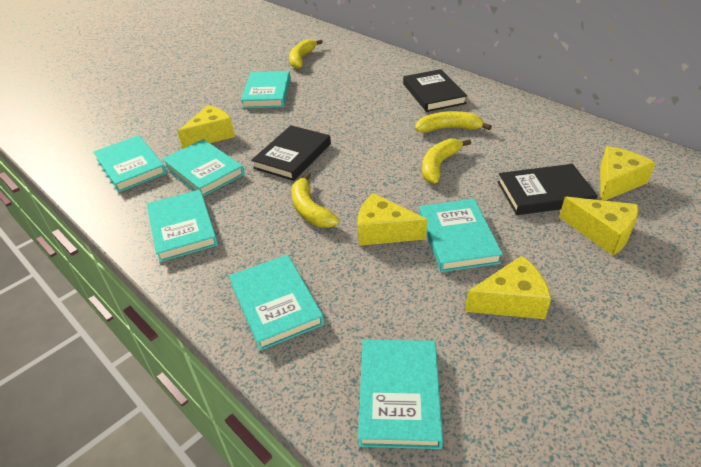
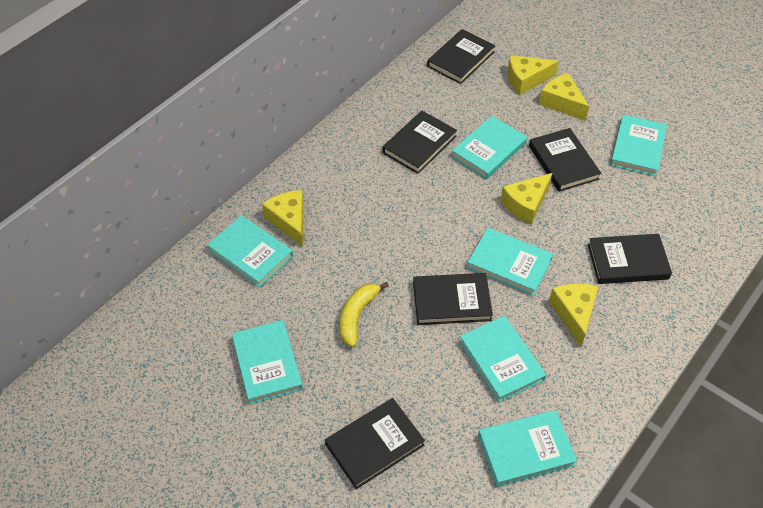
black book: 3 -> 6
yellow banana: 4 -> 1

